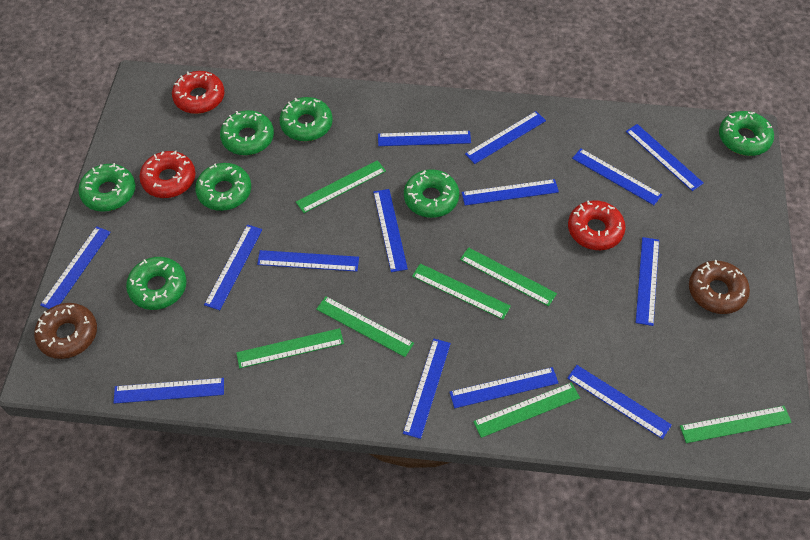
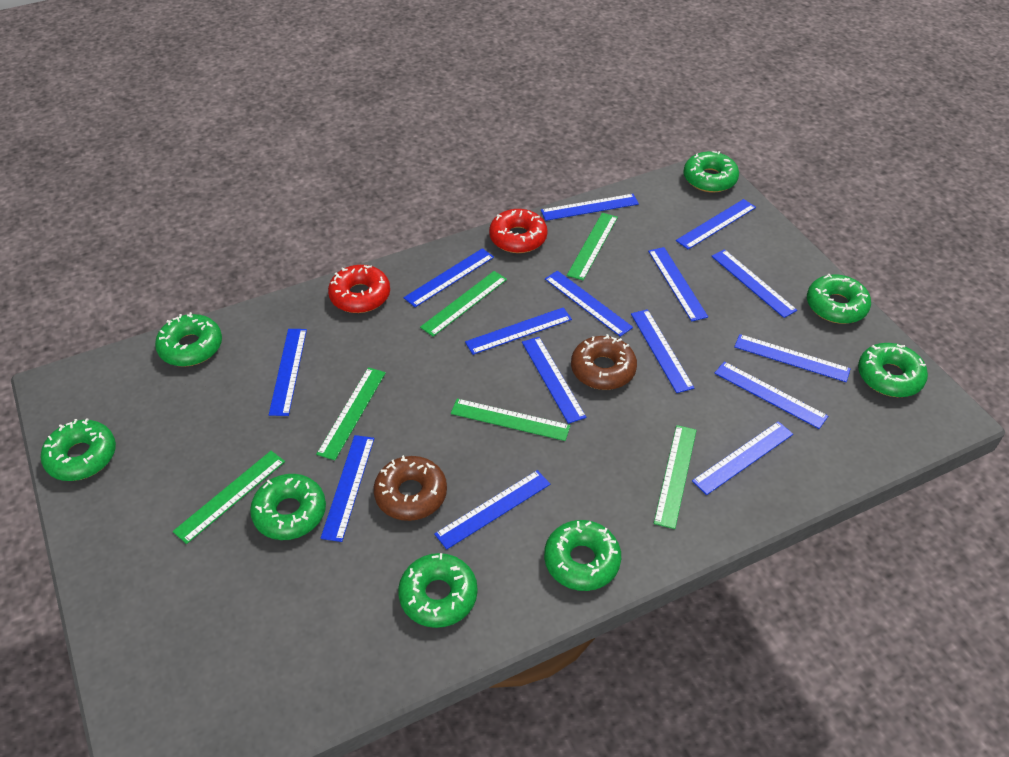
blue ruler: 14 -> 15
green donut: 7 -> 8
green ruler: 7 -> 6
red donut: 3 -> 2

